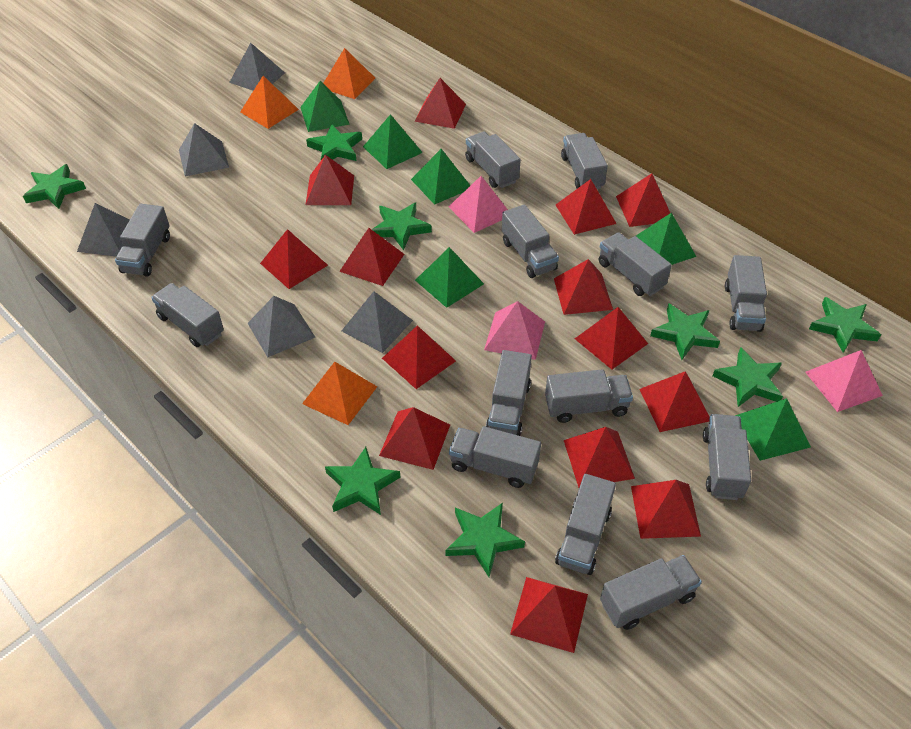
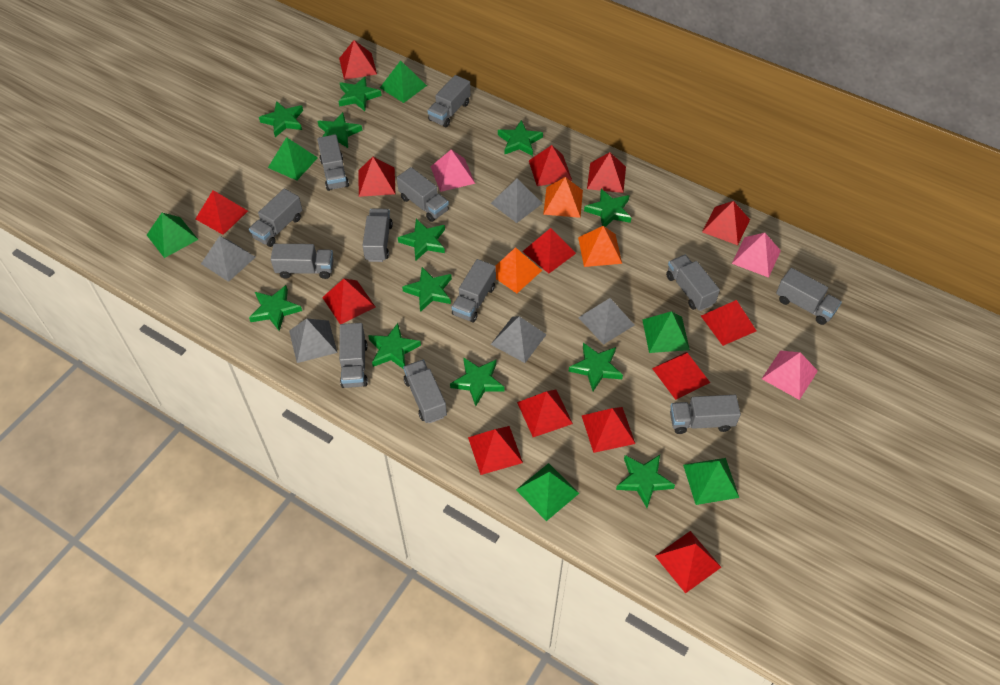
green star: 8 -> 12
grey truck: 13 -> 12

